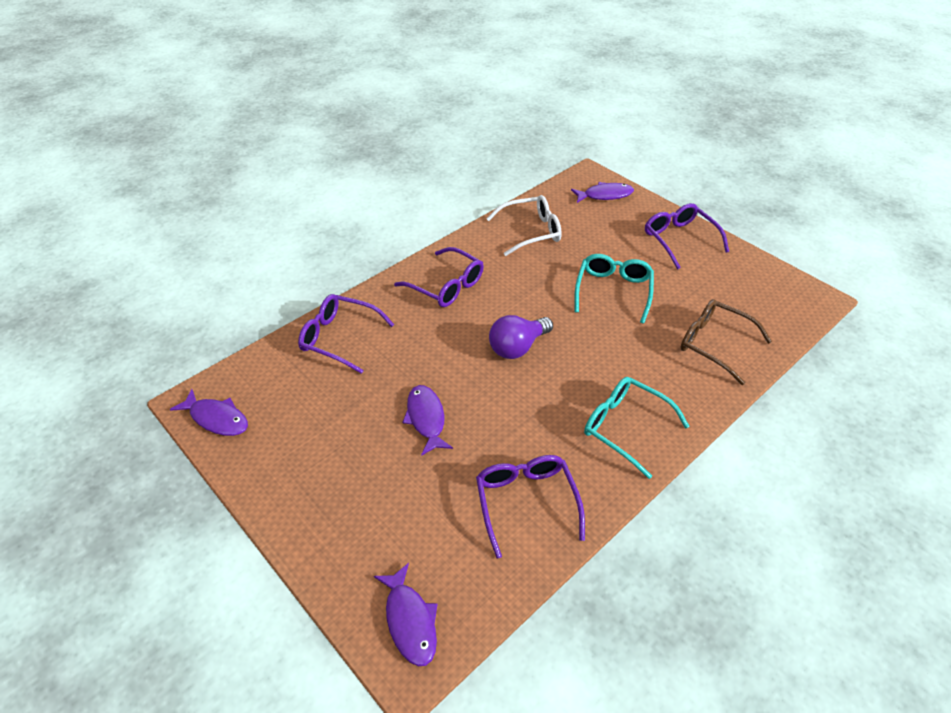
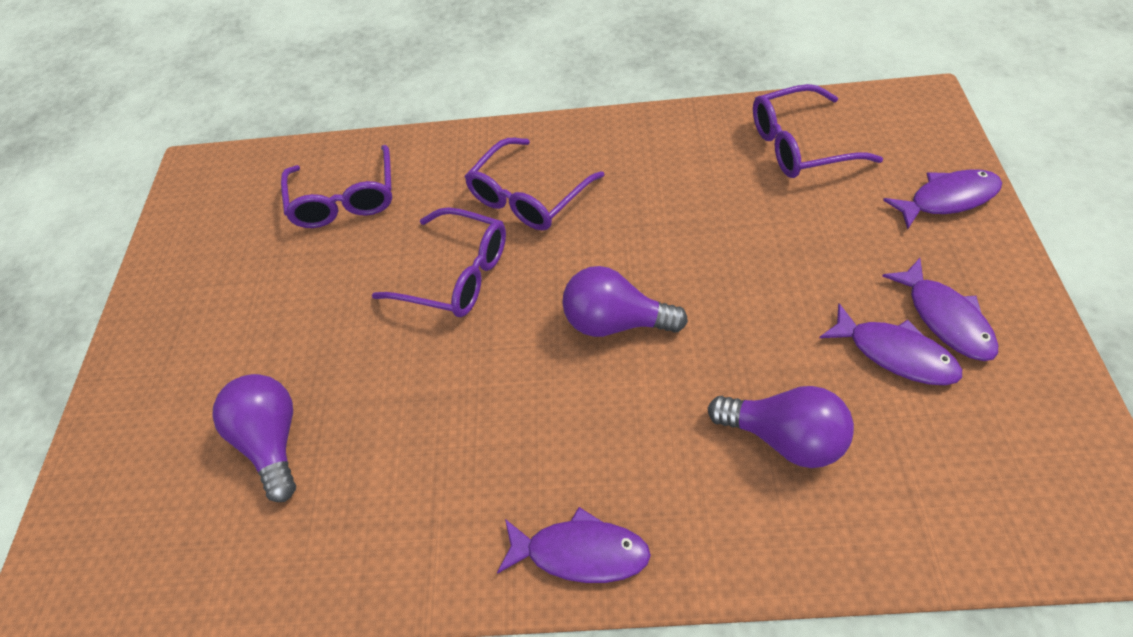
brown glasses: 1 -> 0
purple light bulb: 1 -> 3
turquoise glasses: 2 -> 0
white glasses: 1 -> 0

